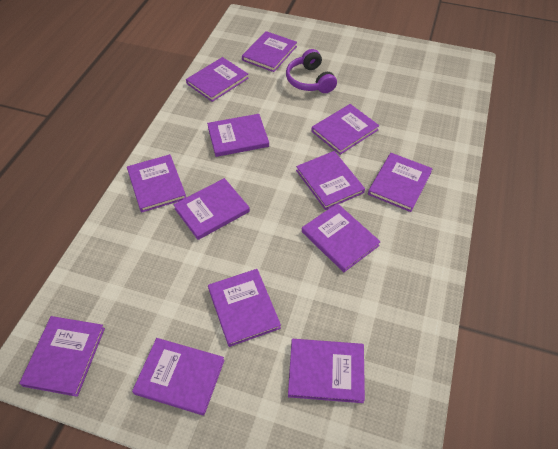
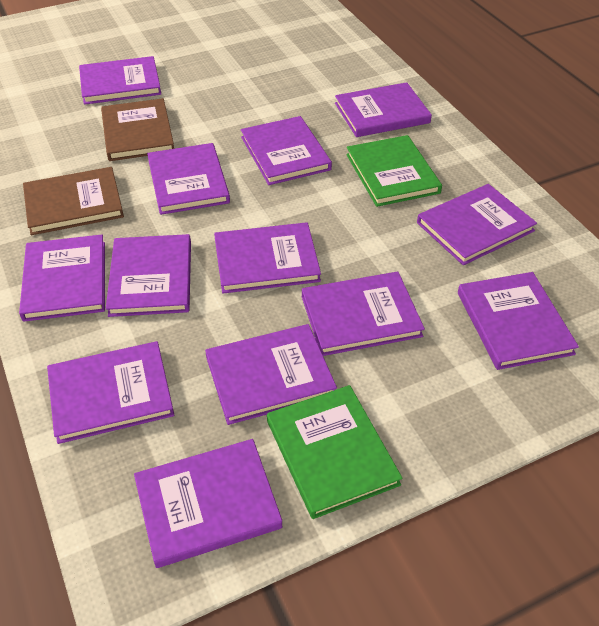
brown book: 0 -> 2
green book: 0 -> 2
purple headphones: 1 -> 0

